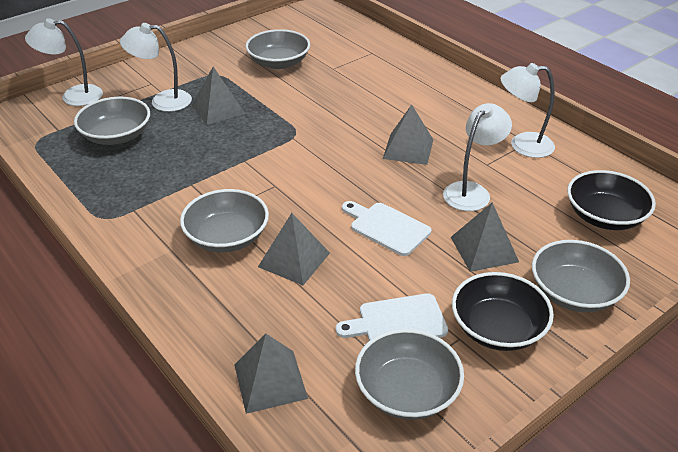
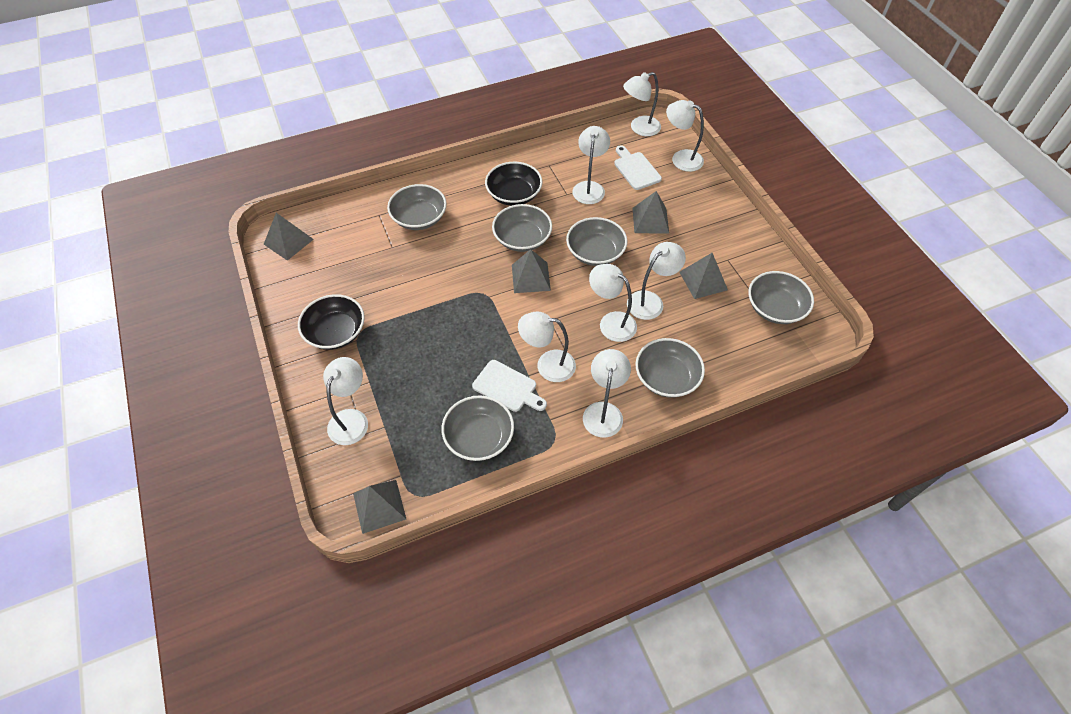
grey bowl: 5 -> 6
white lamp: 4 -> 8

